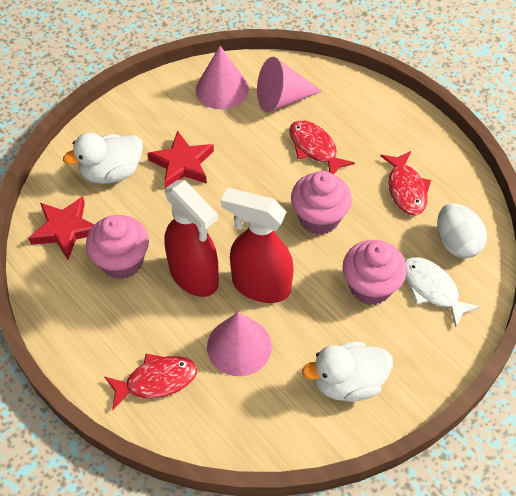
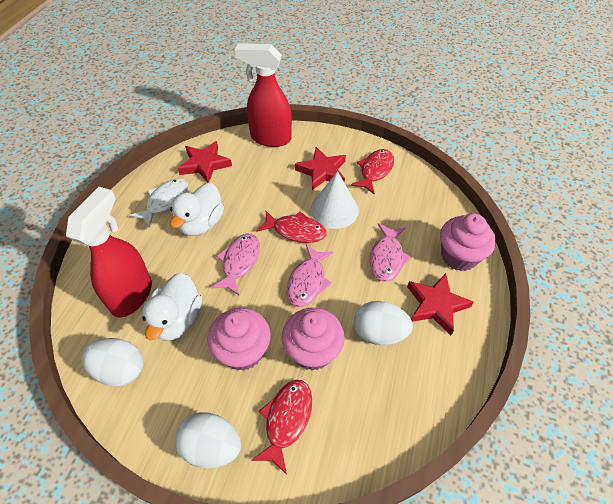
pink cone: 3 -> 0
pink fish: 0 -> 3
red star: 2 -> 3
white cone: 0 -> 1
white egg: 1 -> 3

